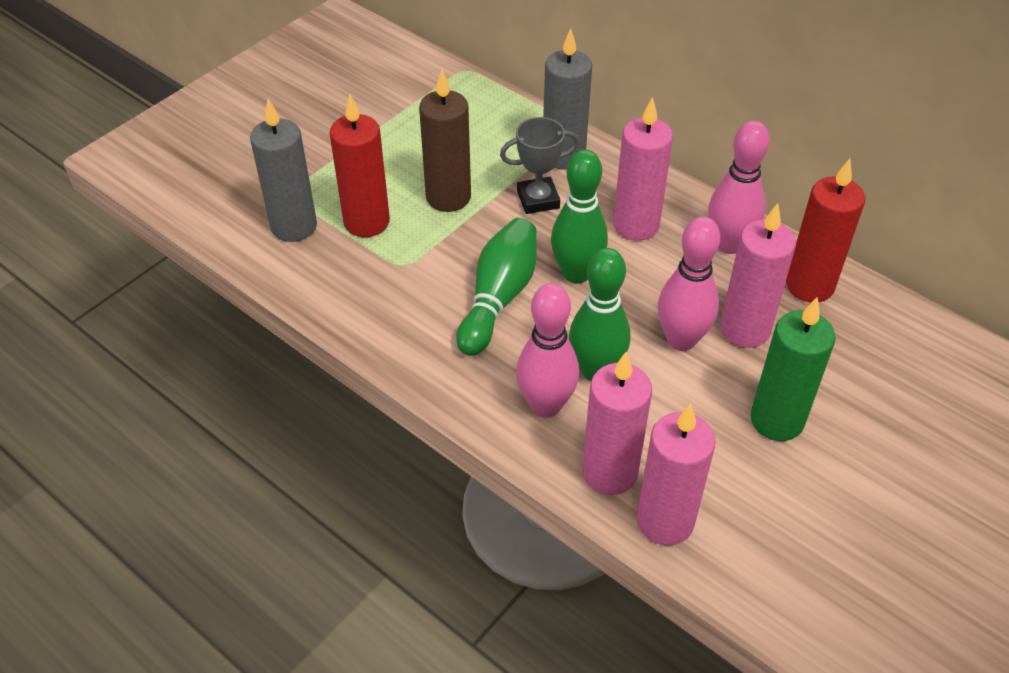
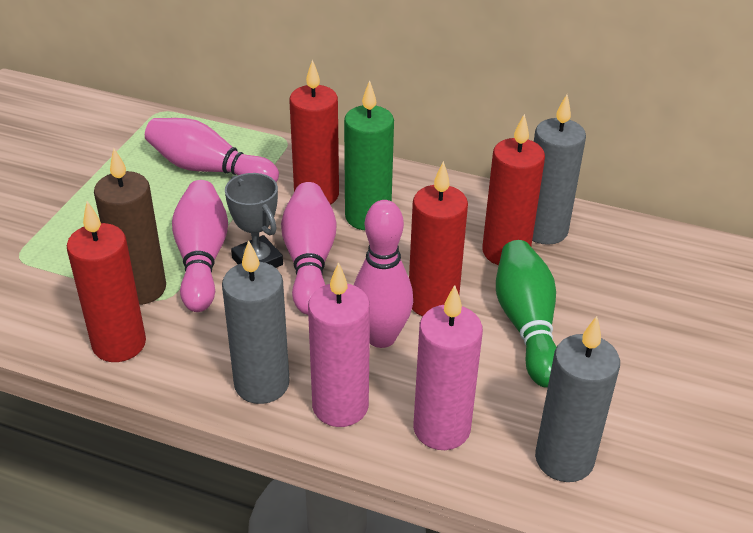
green bowling pin: 3 -> 1
grey candle: 2 -> 3
pink bowling pin: 3 -> 4
pink candle: 4 -> 2
red candle: 2 -> 4

